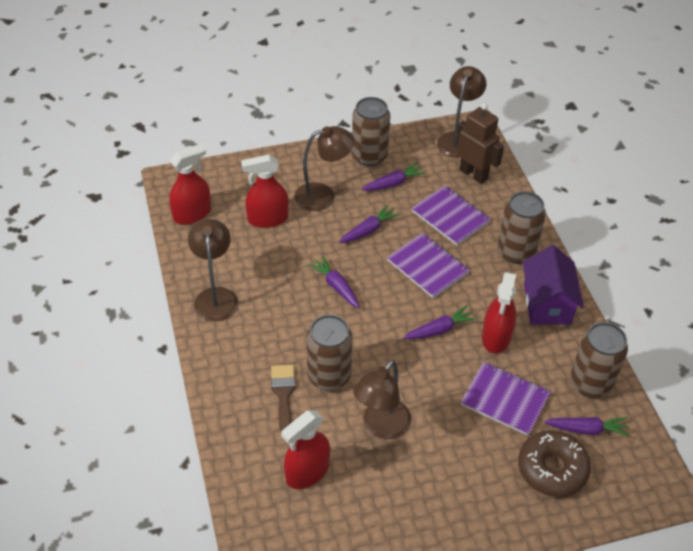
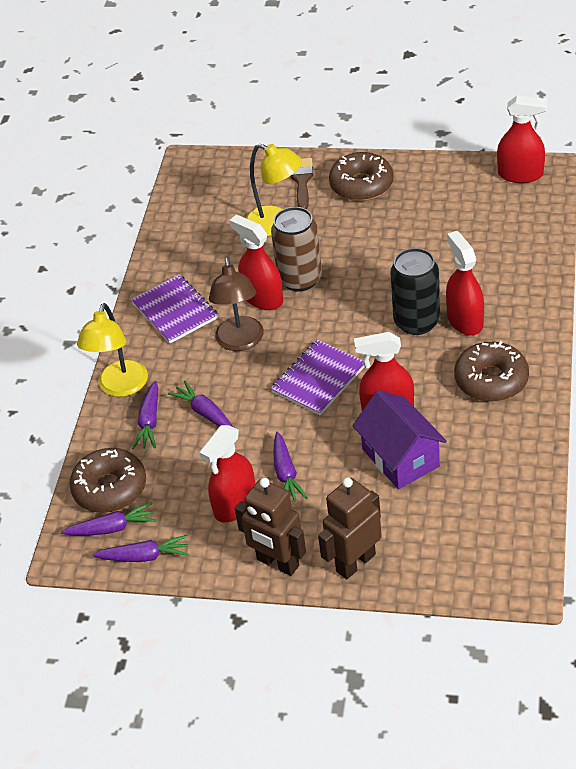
black can: 0 -> 1
brown can: 4 -> 1
brown donut: 1 -> 3
brown lamp: 4 -> 1
brown robot: 1 -> 2
purple notebook: 3 -> 2
red spray bottle: 4 -> 5
yellow lamp: 0 -> 2

